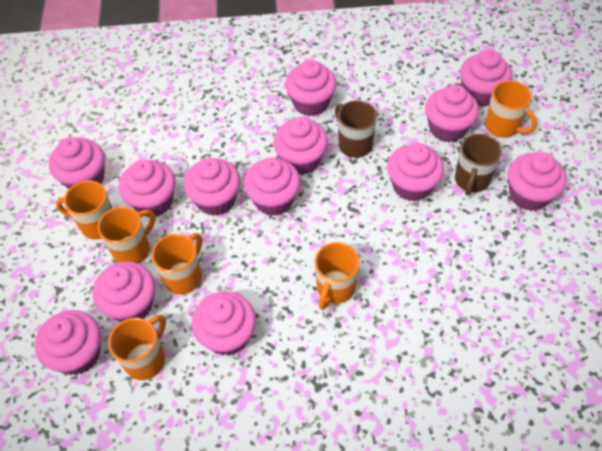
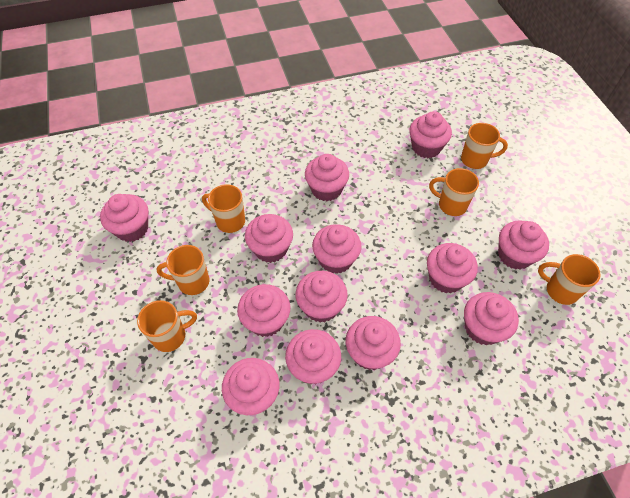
brown mug: 2 -> 0

